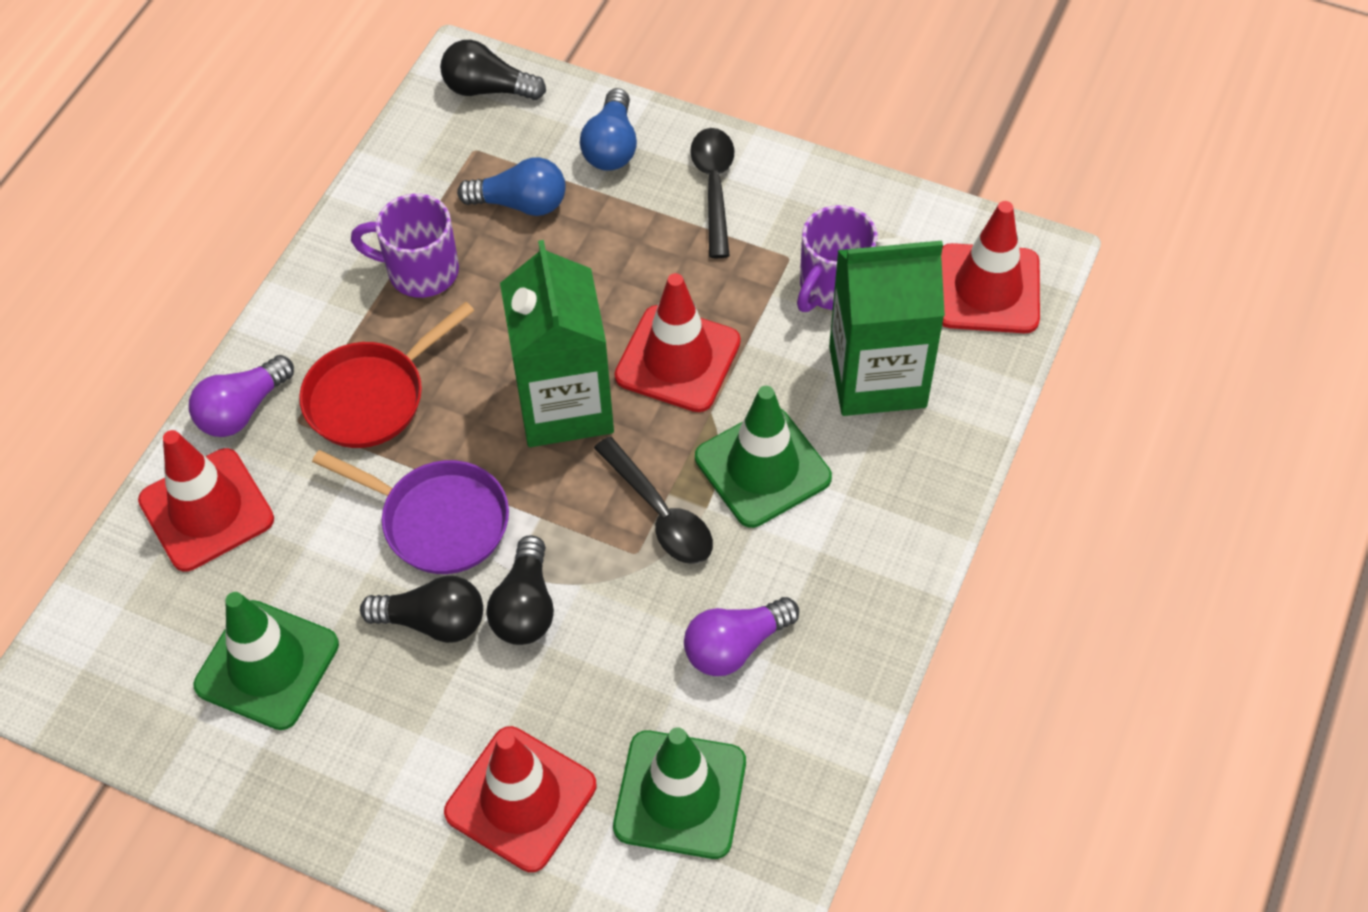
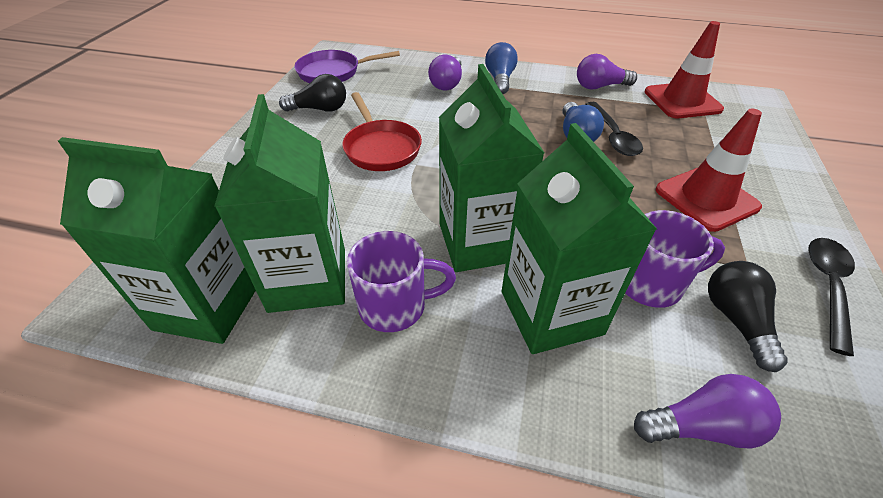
black light bulb: 3 -> 2
green carton: 2 -> 4
green traffic cone: 3 -> 0
purple light bulb: 2 -> 3
red traffic cone: 4 -> 2

